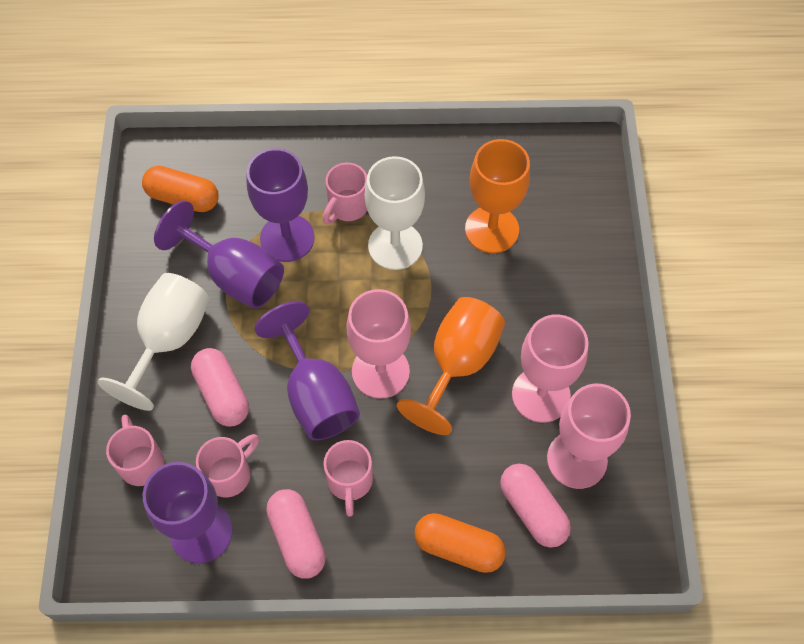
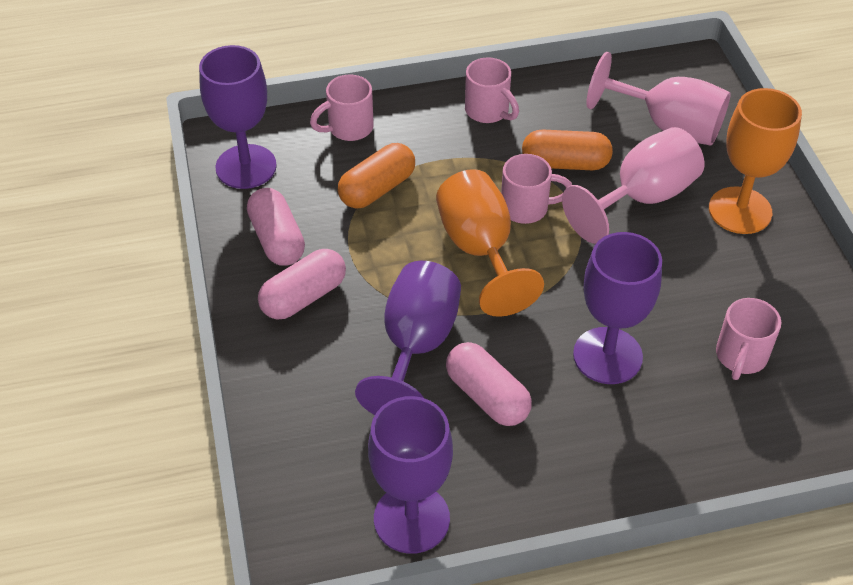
pink goblet: 3 -> 2
white goblet: 2 -> 0

